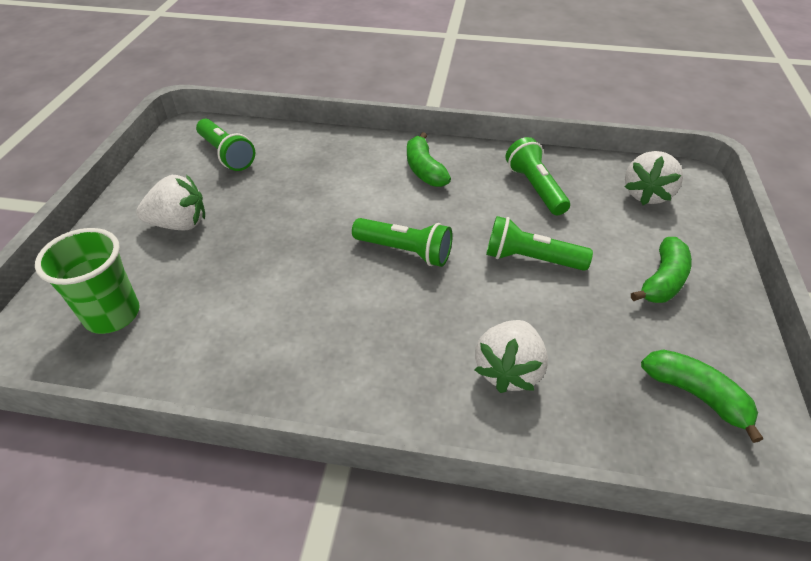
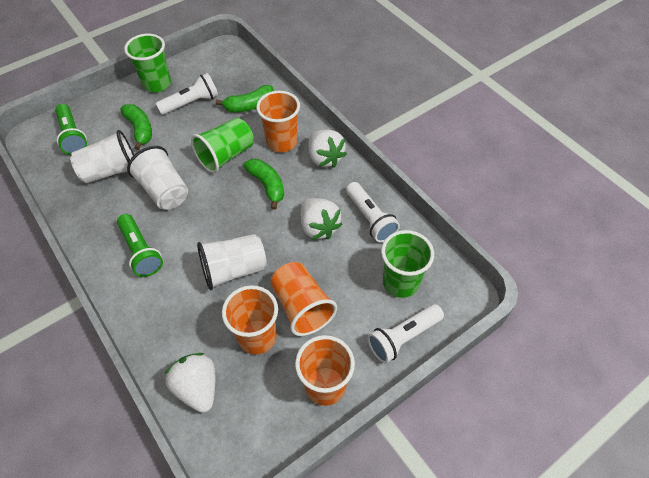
green cup: 1 -> 3
green flashlight: 4 -> 2
orange cup: 0 -> 4
white cup: 0 -> 3
white flashlight: 0 -> 3

